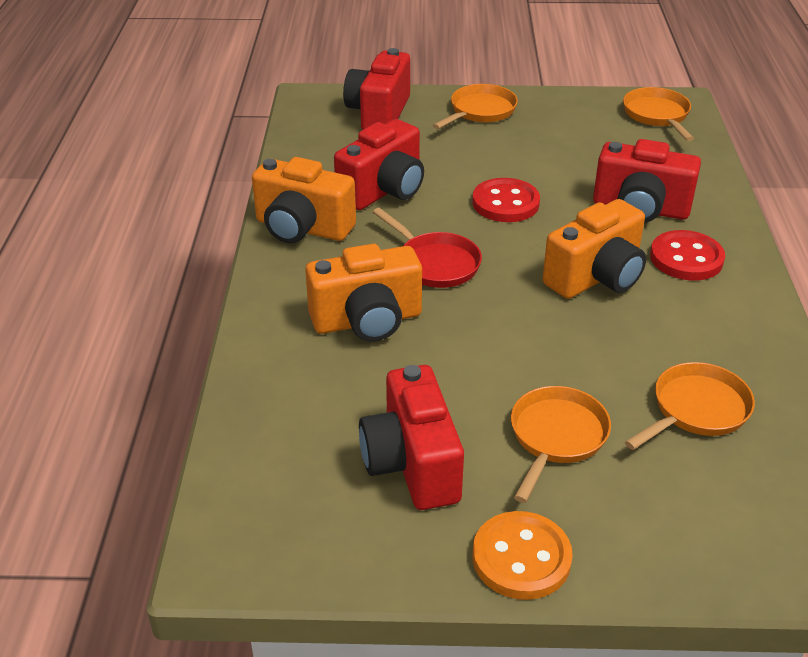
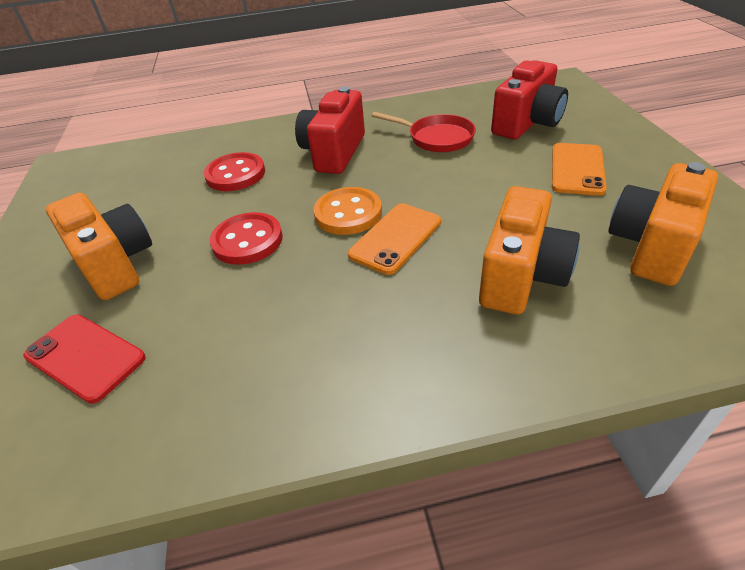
orange pan: 4 -> 0
orange phone: 0 -> 2
red camera: 4 -> 2
red phone: 0 -> 1

